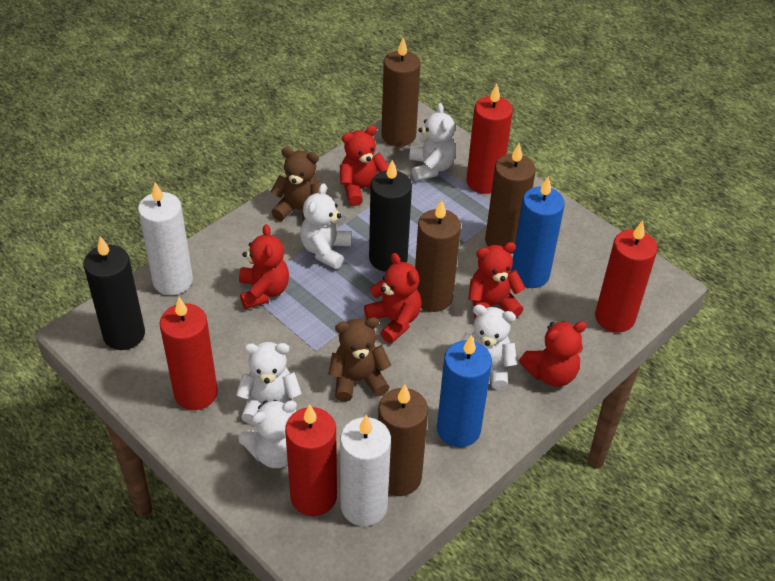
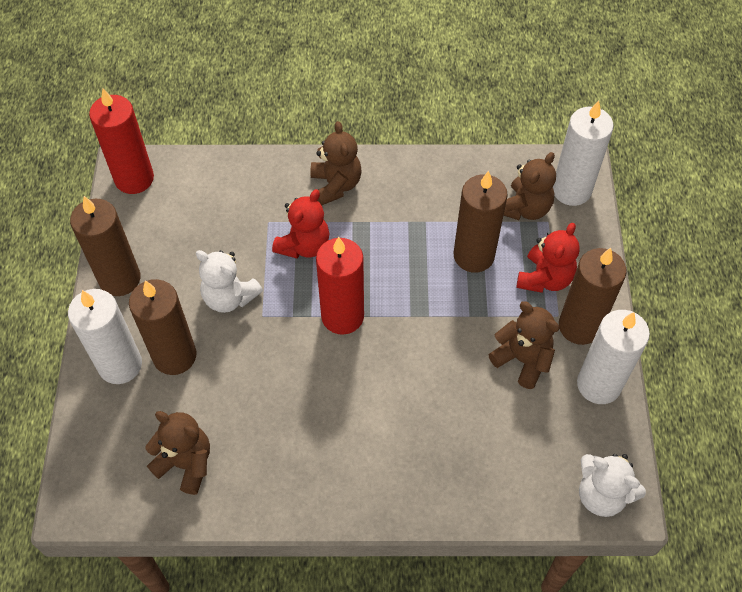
black candle: 2 -> 0
blue candle: 2 -> 0
brown teddy bear: 2 -> 4
red candle: 4 -> 2
red teddy bear: 5 -> 2
white candle: 2 -> 3
white teddy bear: 5 -> 2

